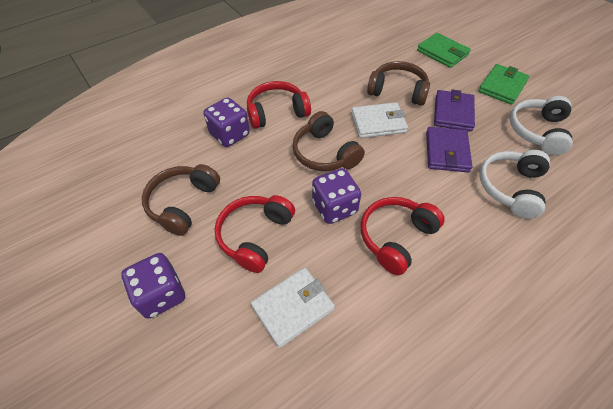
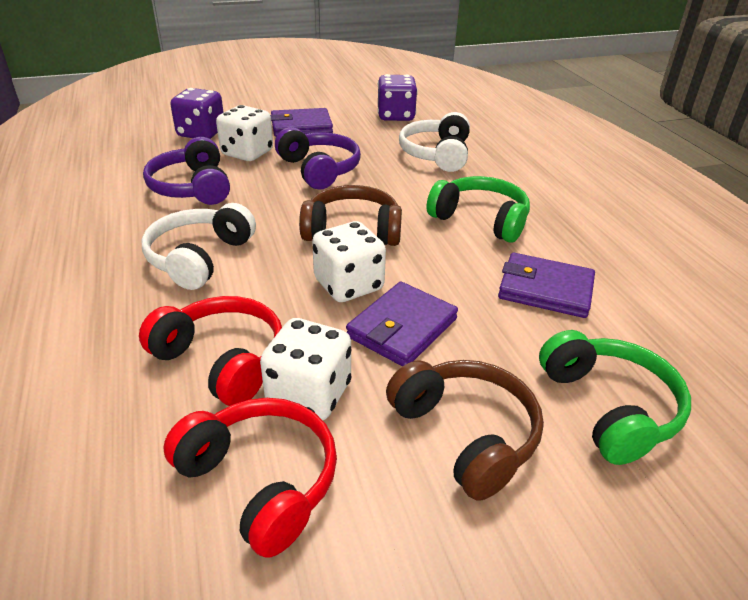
brown headphones: 3 -> 2
green headphones: 0 -> 2
green wallet: 2 -> 0
purple dice: 3 -> 2
purple headphones: 0 -> 2
purple wallet: 2 -> 3
red headphones: 3 -> 2
white dice: 0 -> 3
white wallet: 2 -> 0

